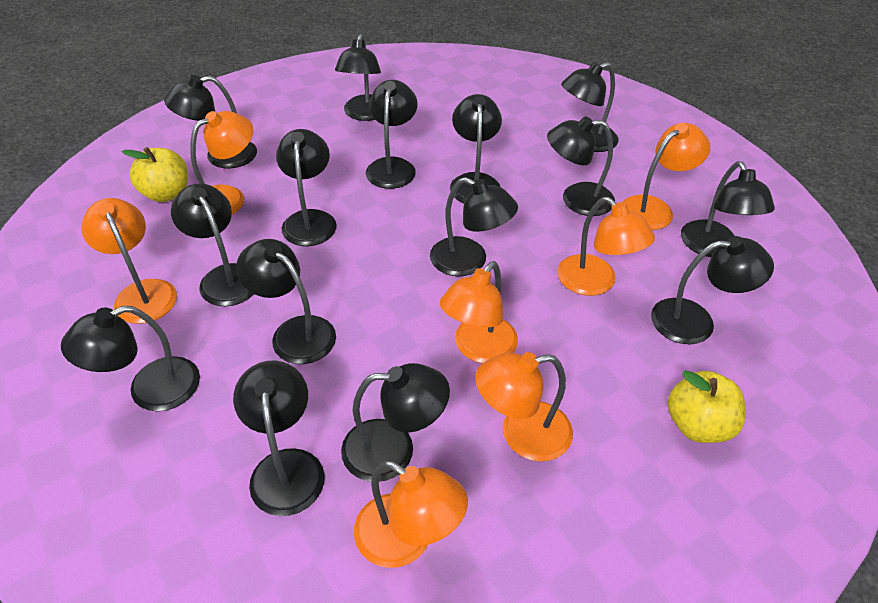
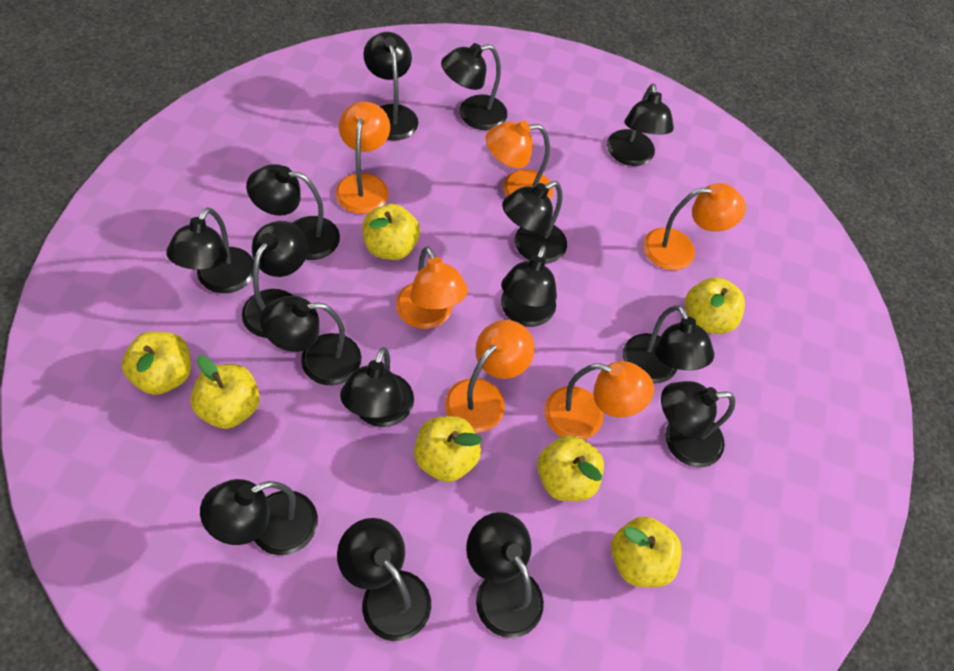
orange lamp: 7 -> 6
yellow apple: 2 -> 7

